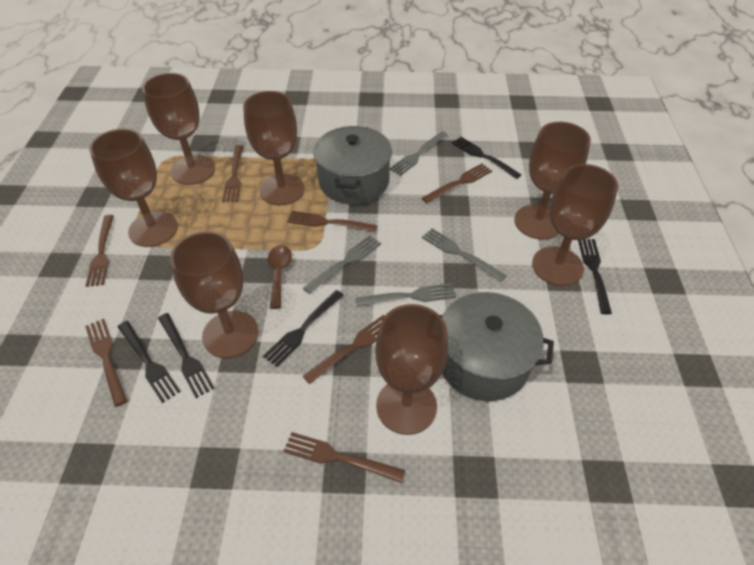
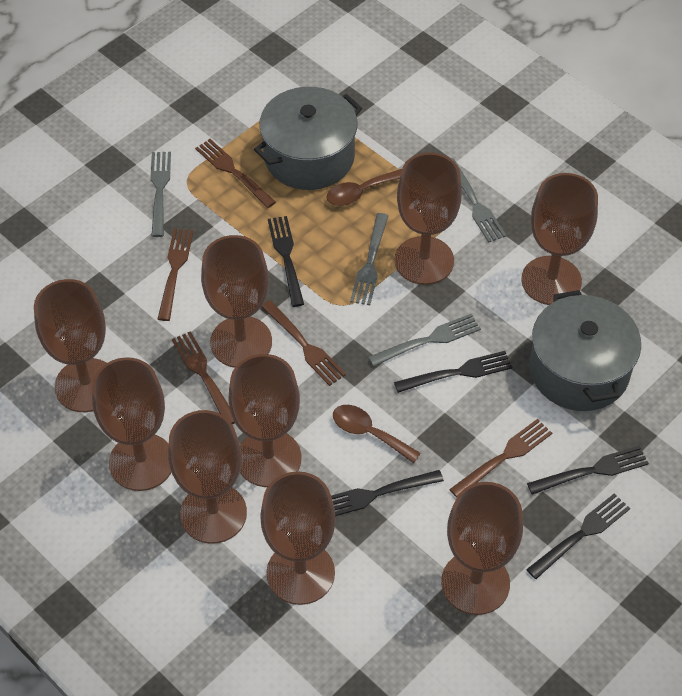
brown fork: 7 -> 5
brown goblet: 7 -> 9
brown spoon: 1 -> 2

